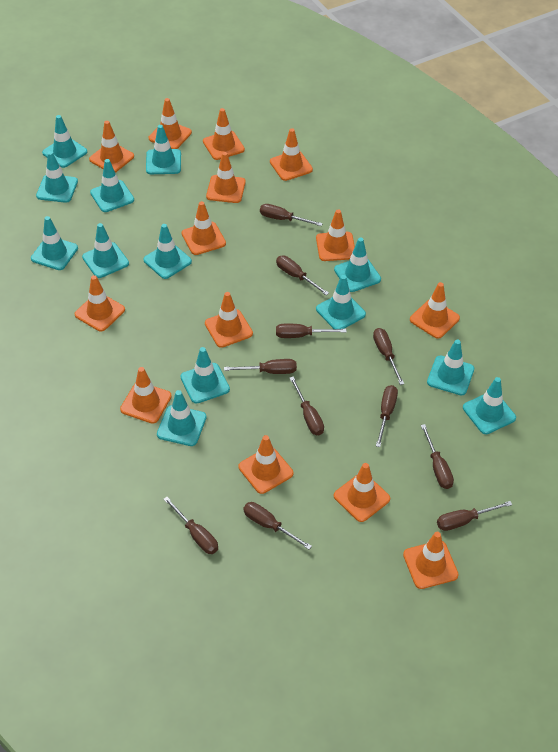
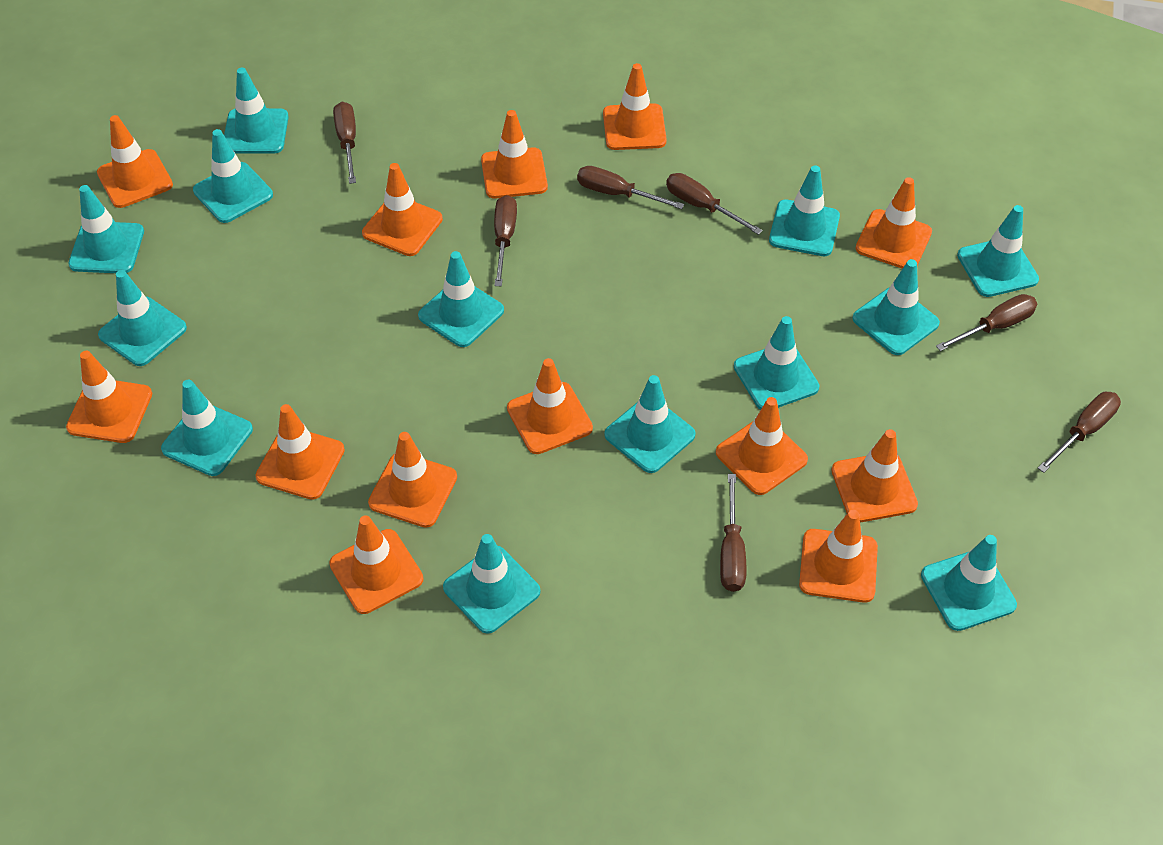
brown screwdriver: 11 -> 7
orange traffic cone: 14 -> 13

